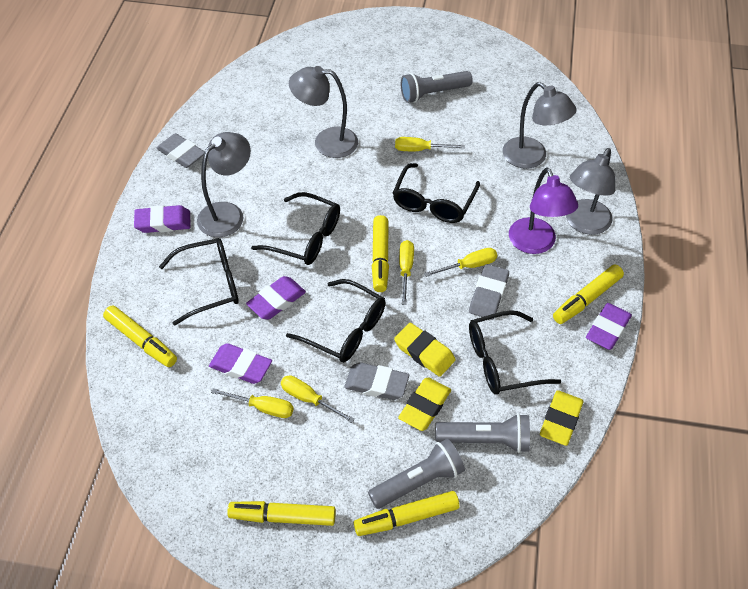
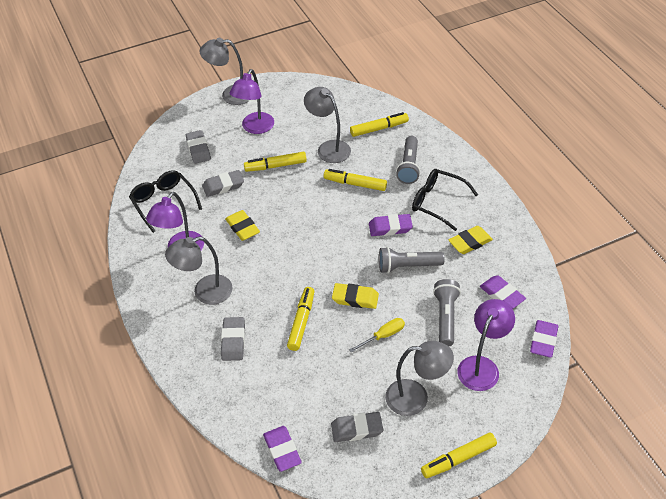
black glasses: 5 -> 2
grey eraser: 3 -> 4
purple lamp: 1 -> 3
yellow screwdriver: 5 -> 1

